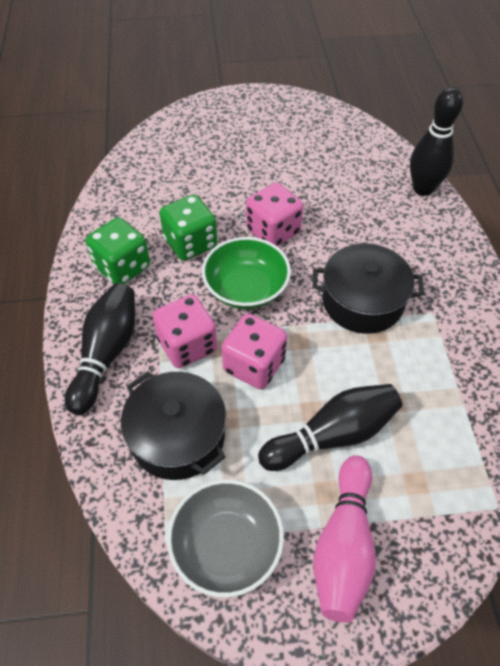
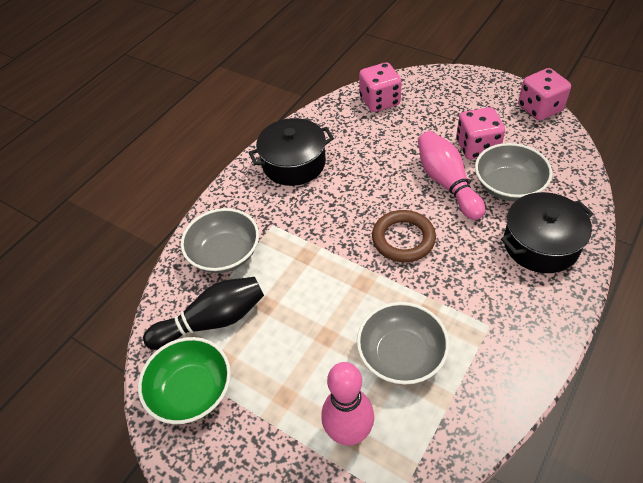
black bowling pin: 3 -> 1
brown ring: 0 -> 1
green dice: 2 -> 0
grey bowl: 1 -> 3
pink bowling pin: 1 -> 2

